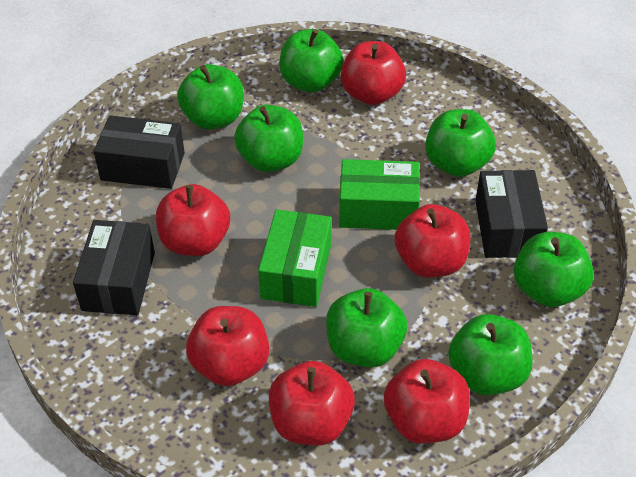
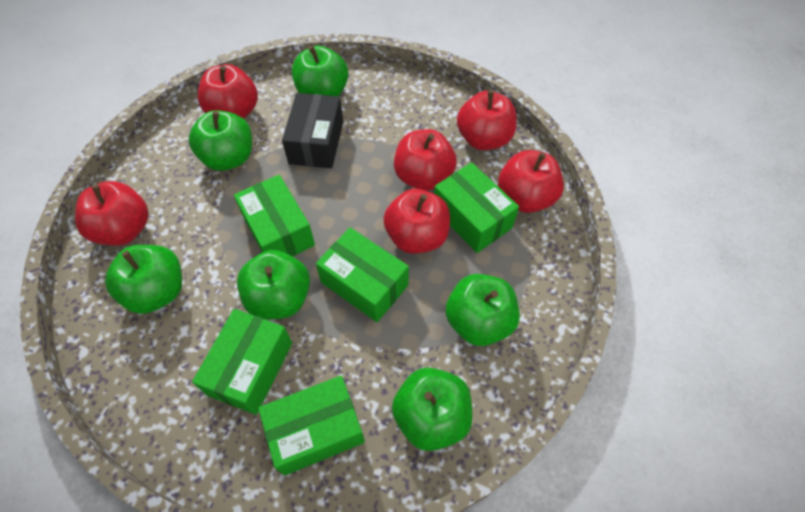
black box: 3 -> 1
green apple: 7 -> 6
green box: 2 -> 5

